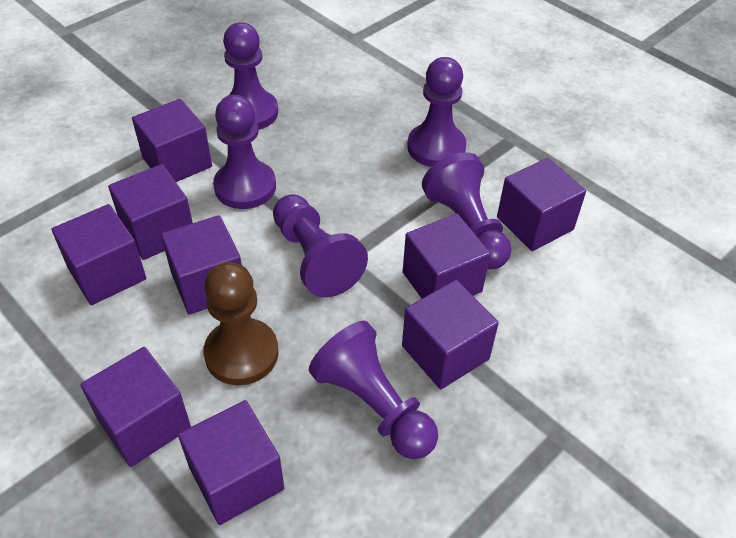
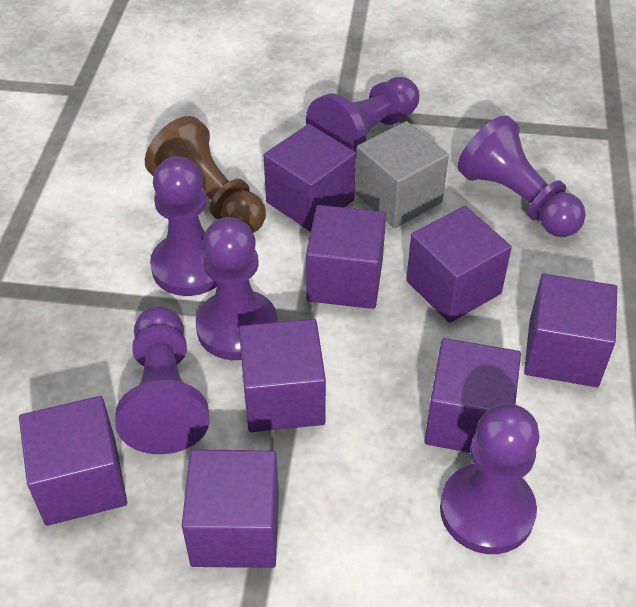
grey cube: 0 -> 1
purple cube: 9 -> 8

